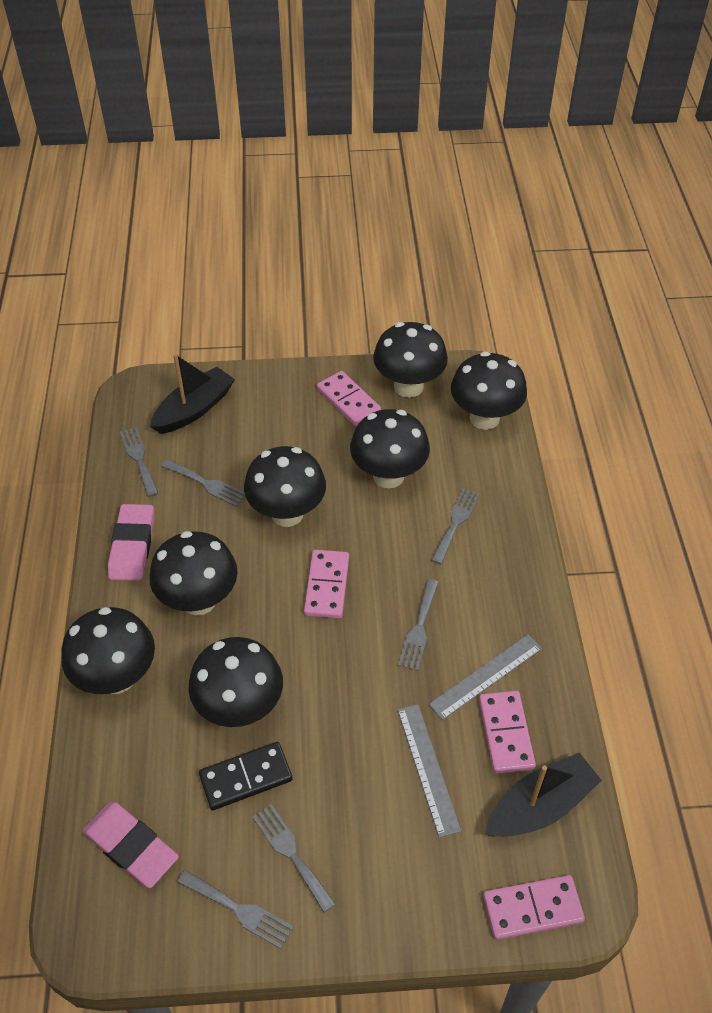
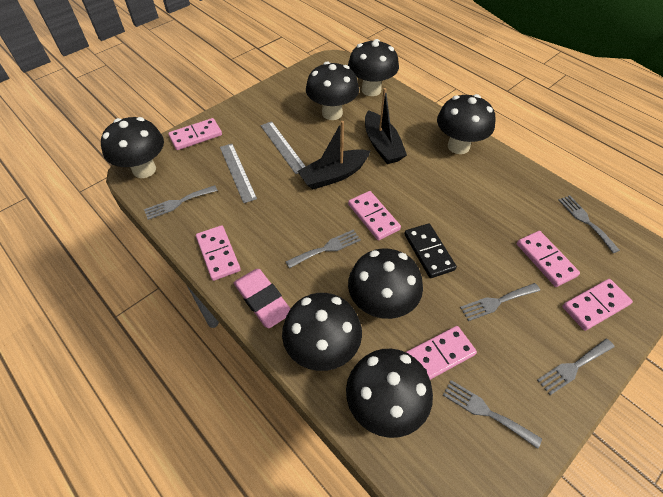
pink domino: 4 -> 6
pink eraser: 2 -> 1

